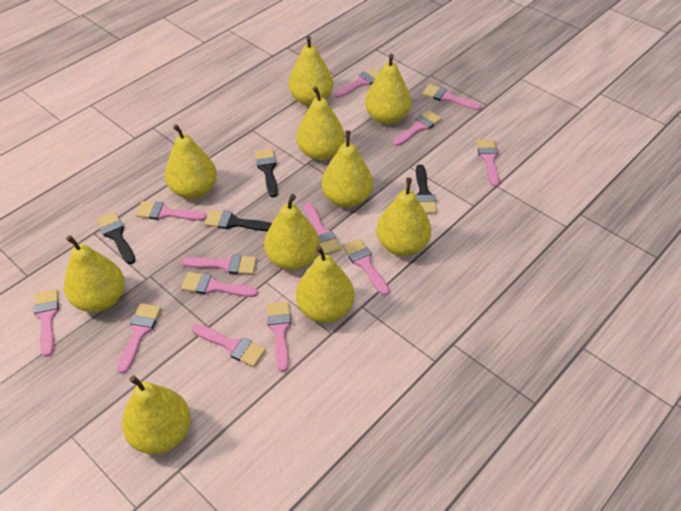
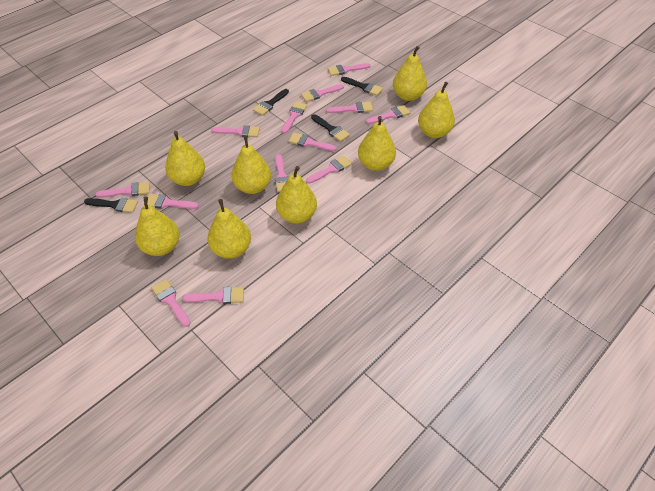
yellow pear: 10 -> 8

